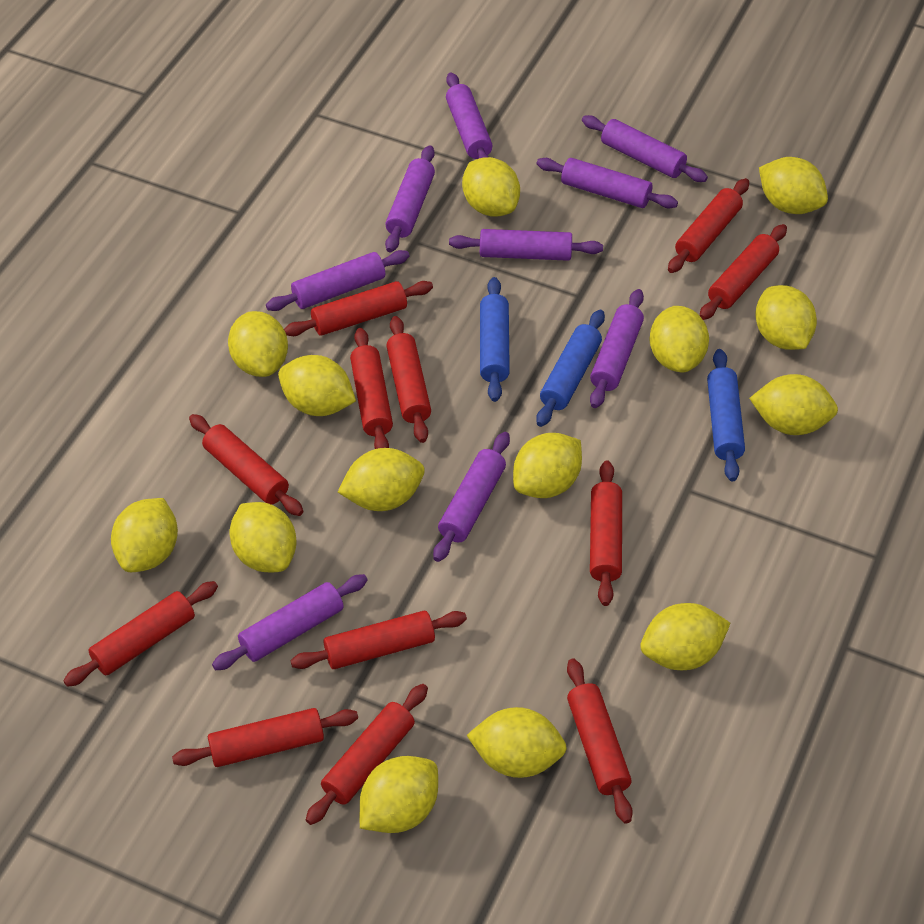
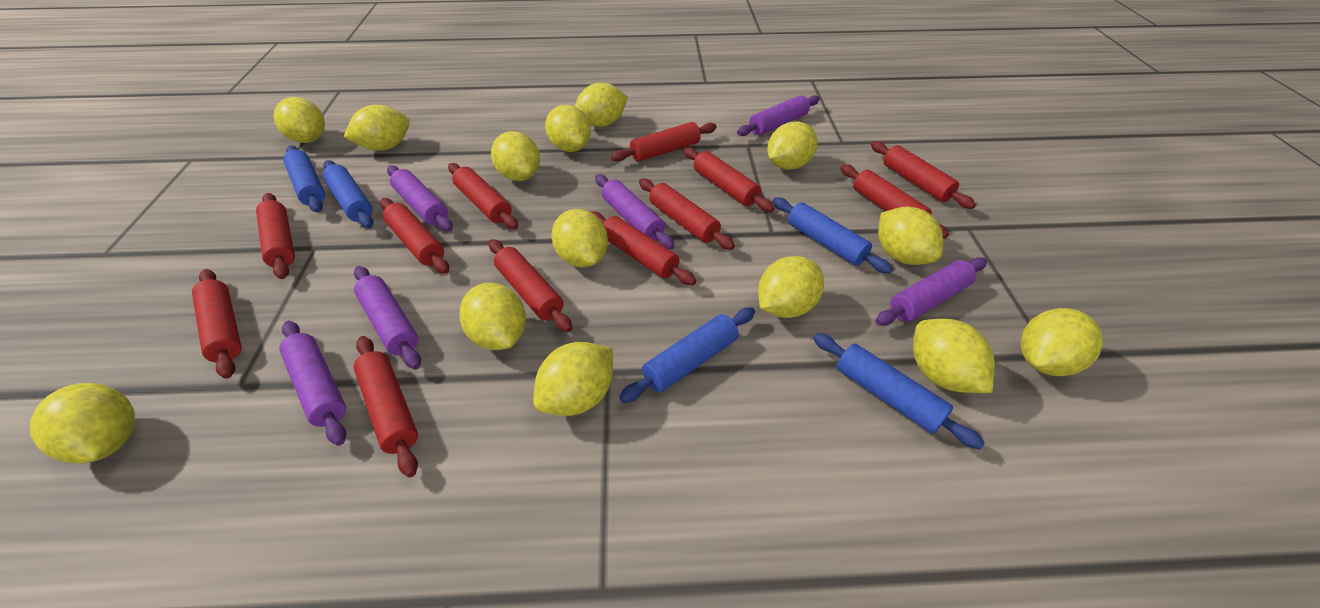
blue rolling pin: 3 -> 5
purple rolling pin: 9 -> 6

